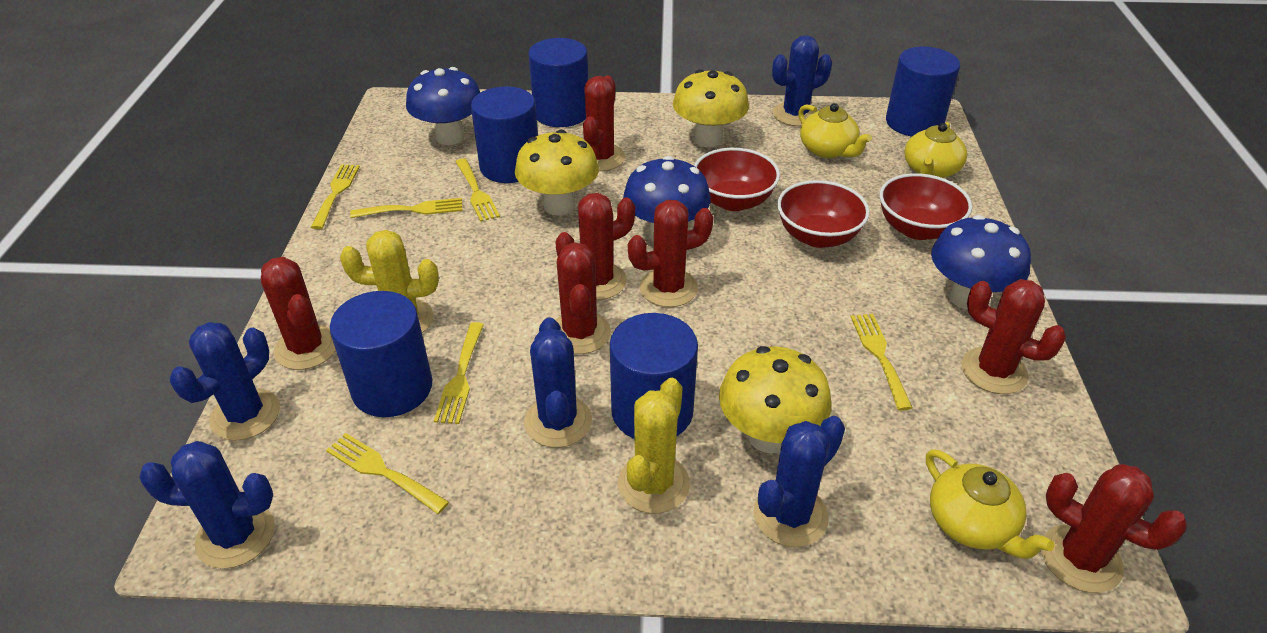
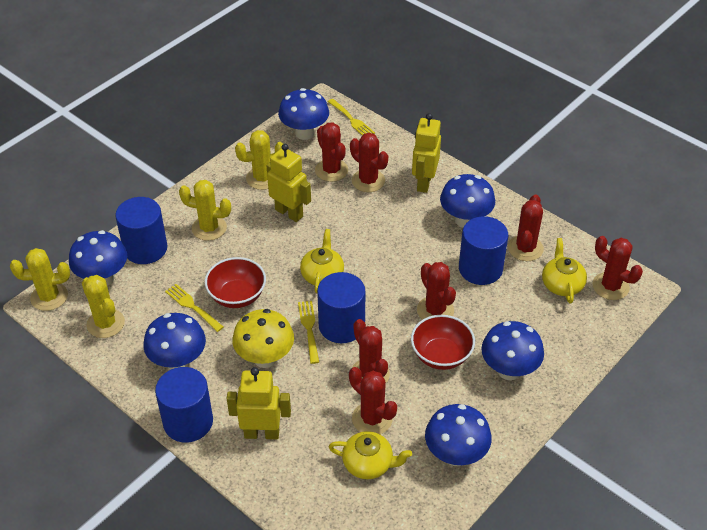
blue cactus: 5 -> 0
blue cylinder: 5 -> 4
blue mushroom: 3 -> 6
red bowl: 3 -> 2
yellow cactus: 2 -> 4
yellow fork: 6 -> 3
yellow mushroom: 3 -> 1
yellow robot: 0 -> 3

